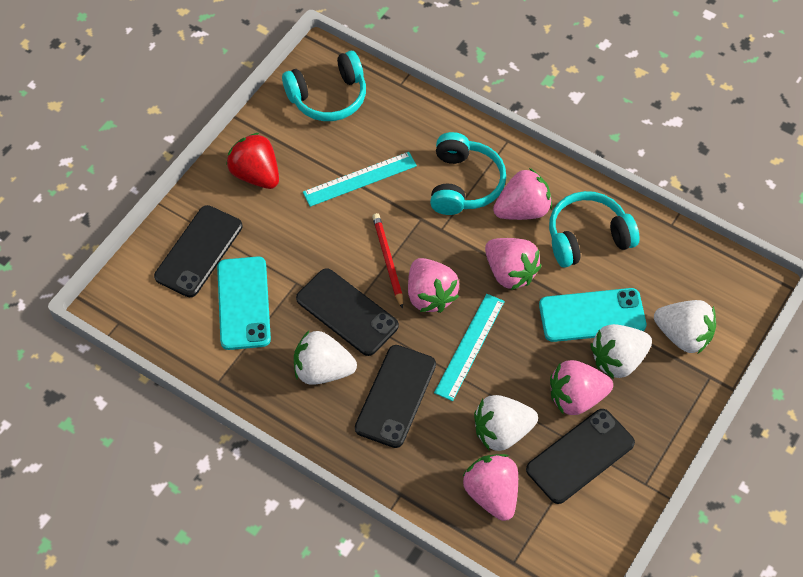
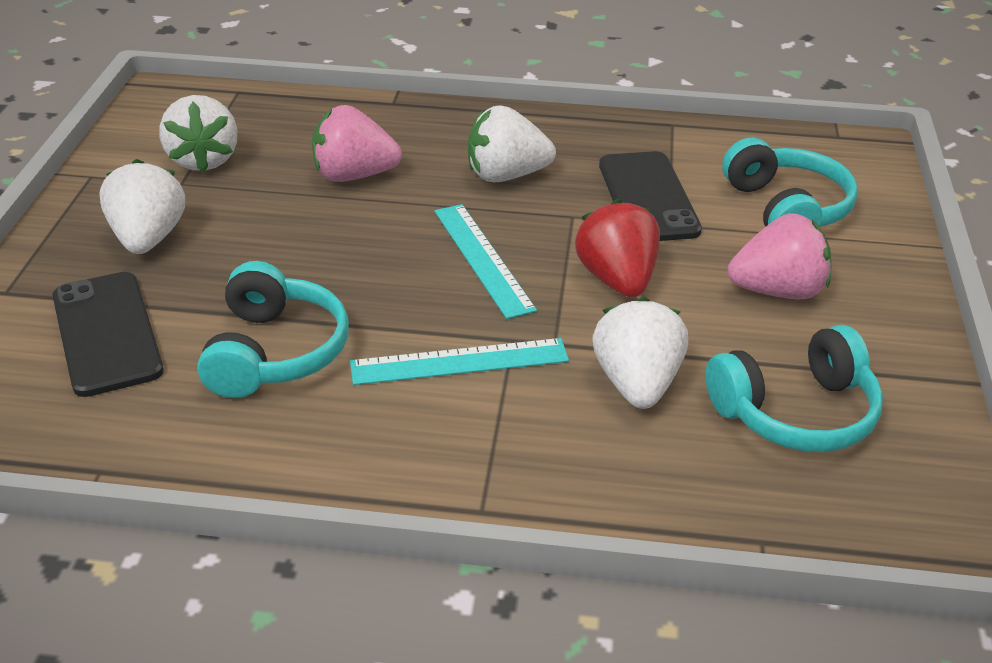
black phone: 4 -> 2
pink strawberry: 5 -> 2
red pencil: 1 -> 0
turquoise phone: 2 -> 0

